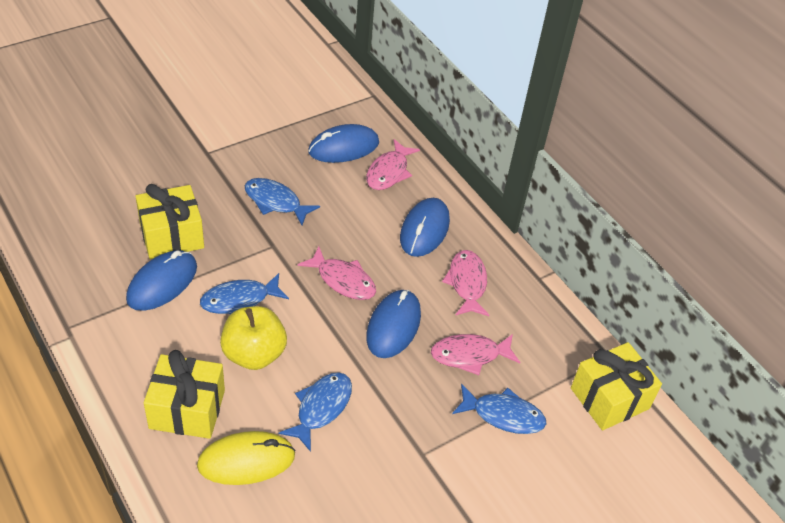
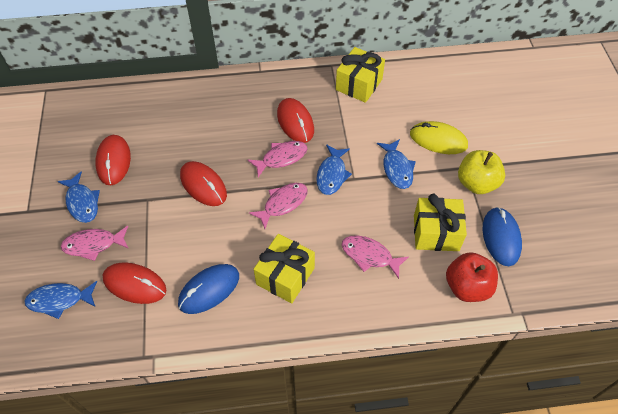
blue mouse: 4 -> 2
red apple: 0 -> 1
red mouse: 0 -> 4

